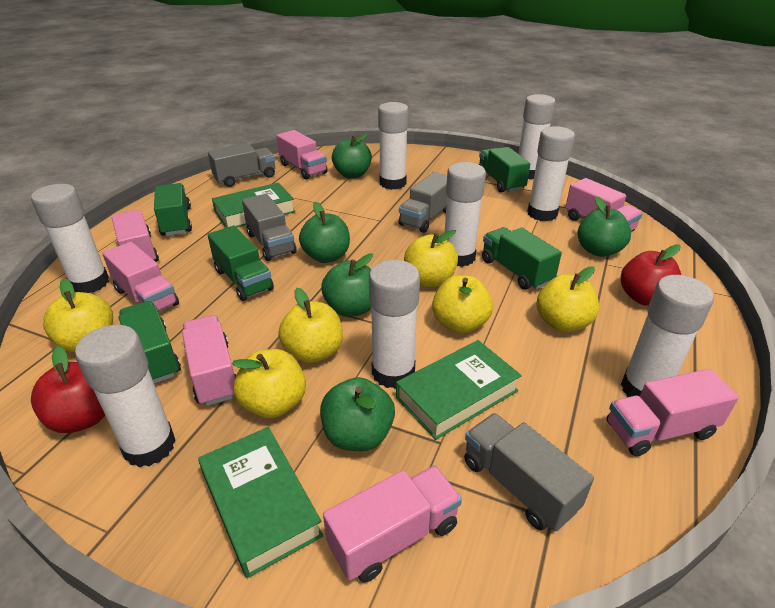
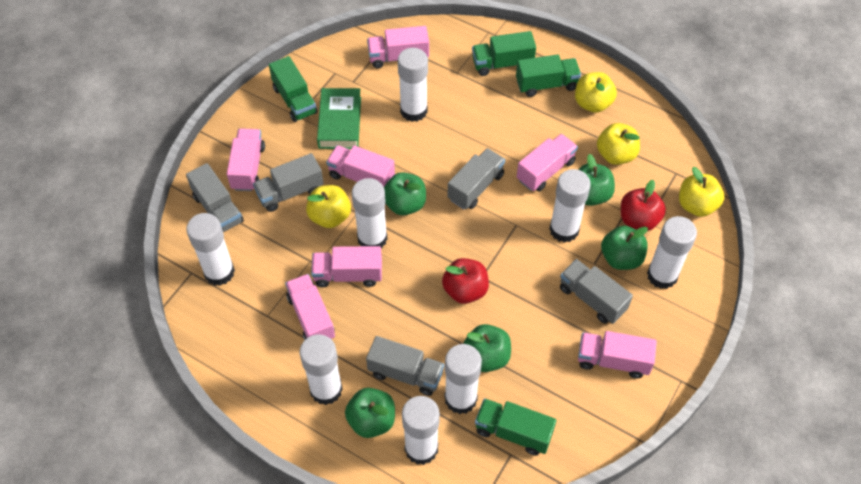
green book: 3 -> 1
green truck: 5 -> 4
grey truck: 4 -> 5
yellow apple: 6 -> 4

